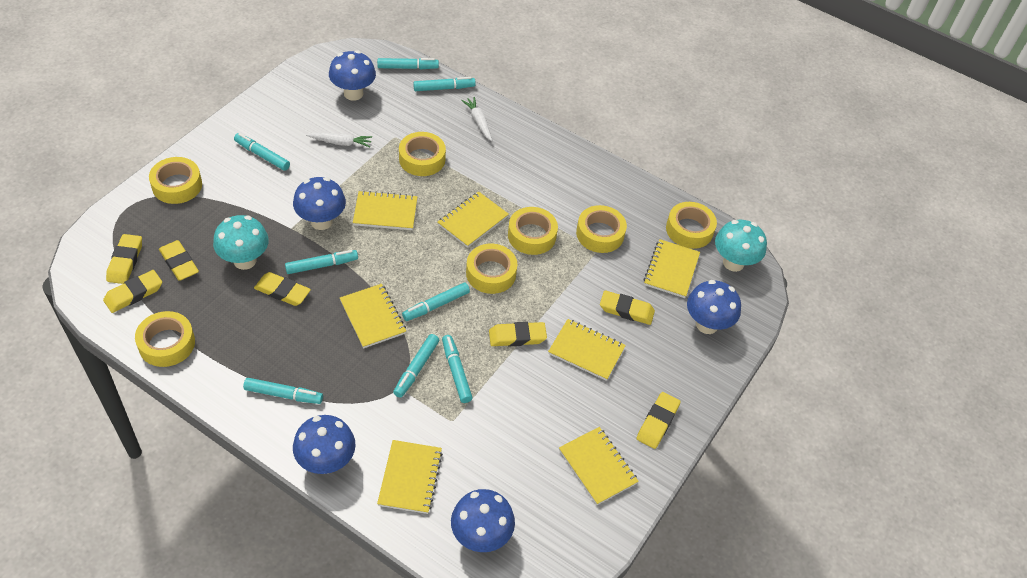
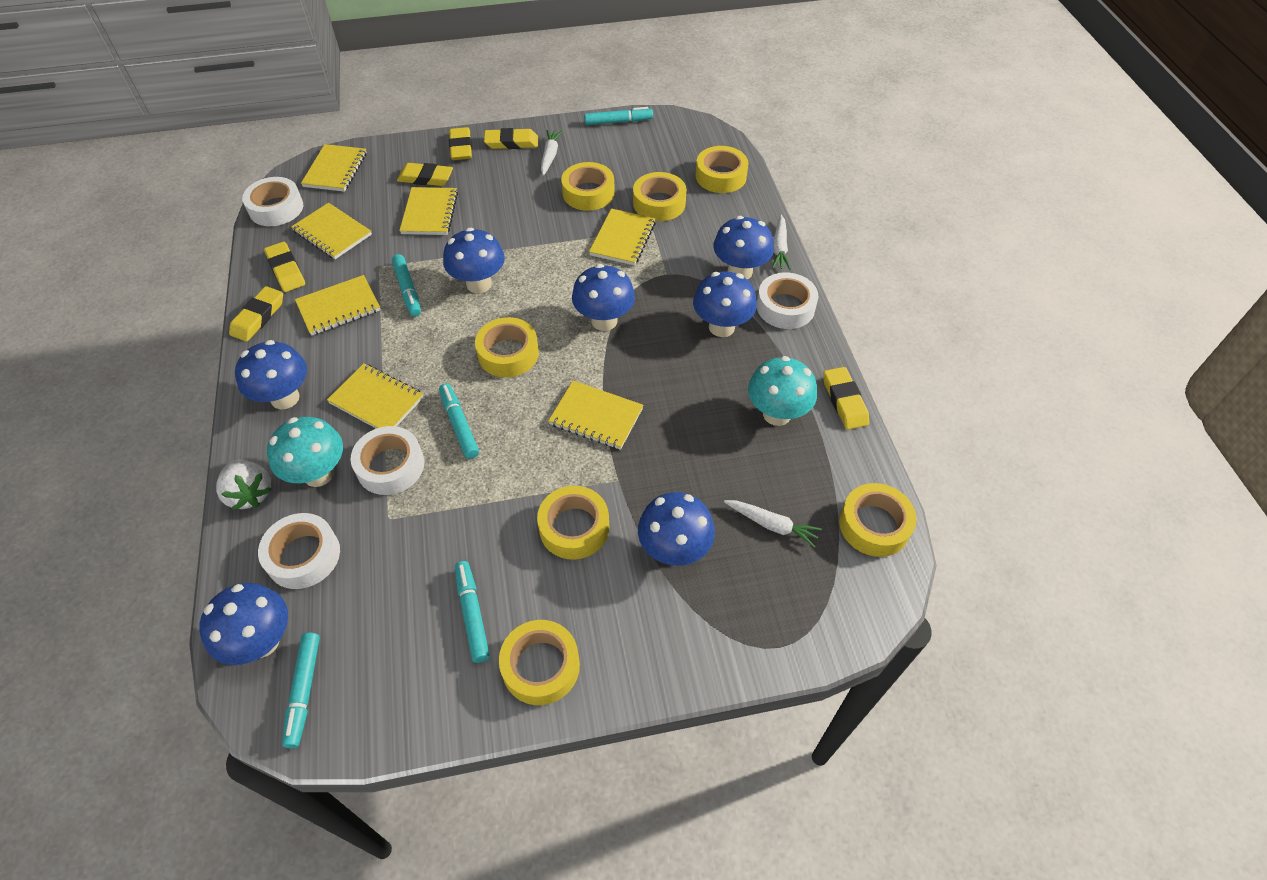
blue mushroom: 5 -> 7
turquoise marker: 8 -> 5
white carrot: 2 -> 3
white strawberry: 0 -> 1
white tape: 0 -> 4
yellow eraser: 7 -> 6

